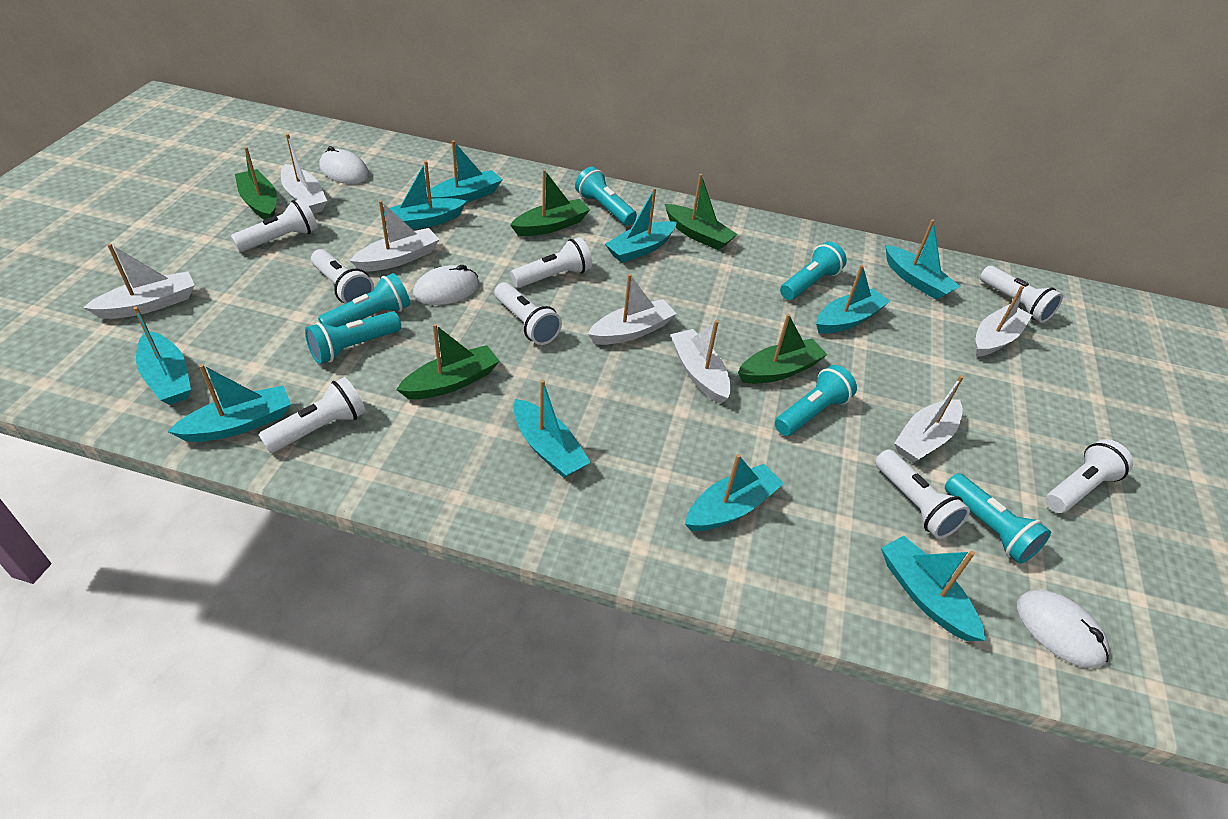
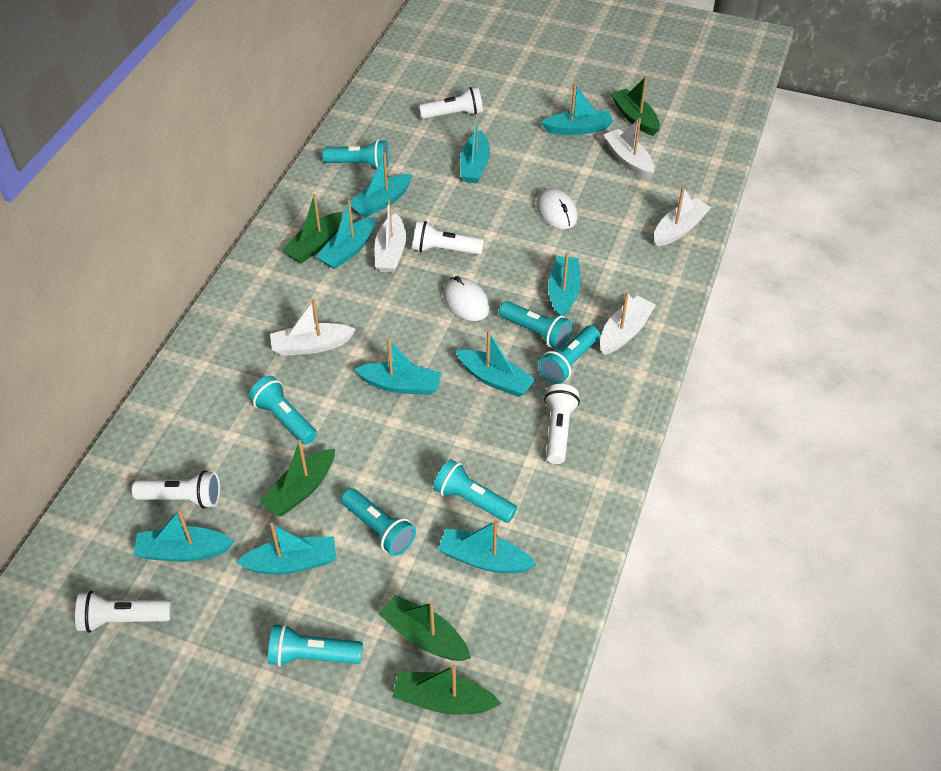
turquoise flashlight: 6 -> 7
white boat: 7 -> 5
white flashlight: 8 -> 5
white mouse: 3 -> 2

